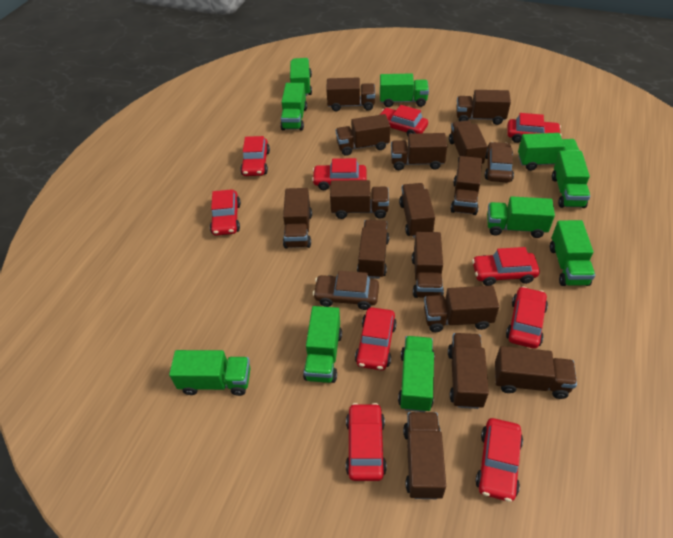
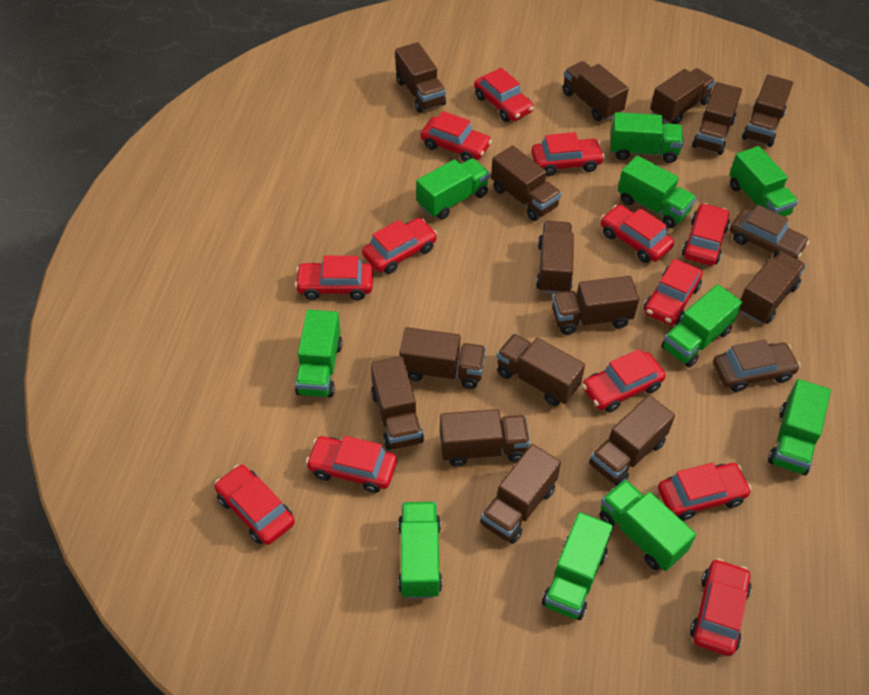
red car: 10 -> 13

